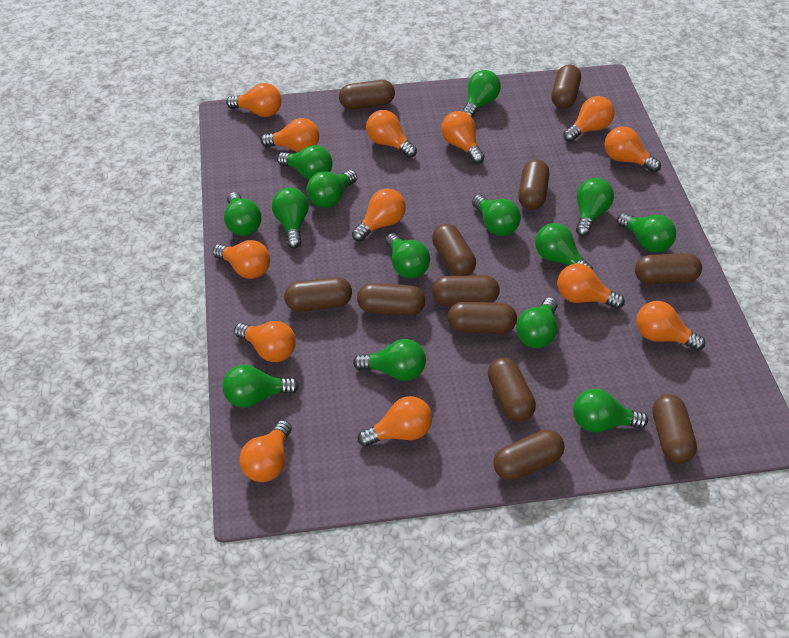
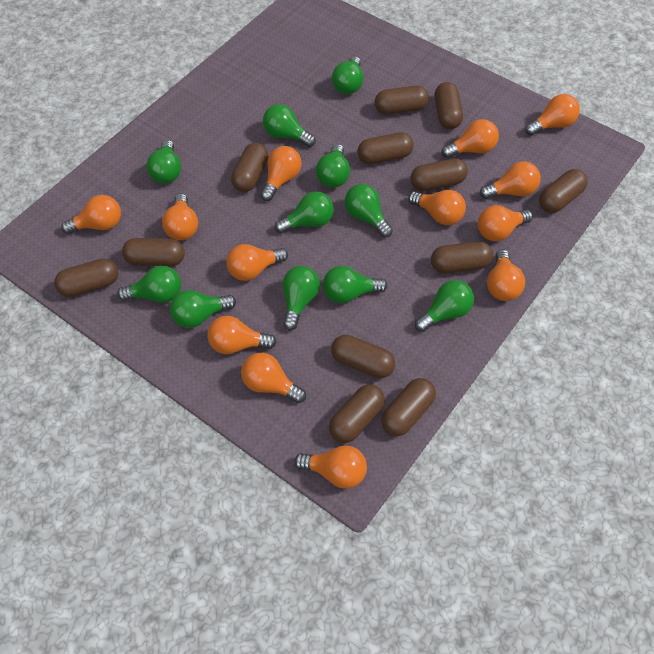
green light bulb: 14 -> 11

